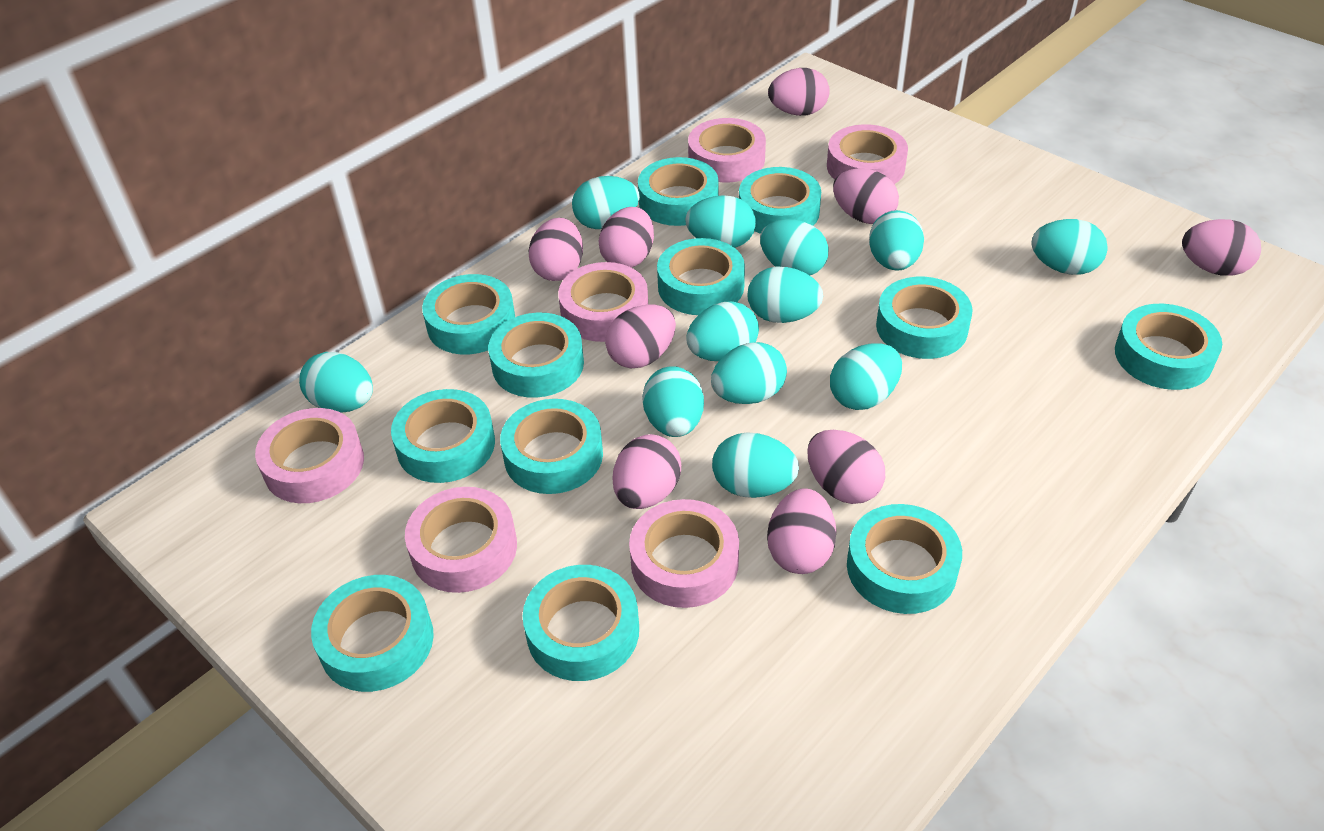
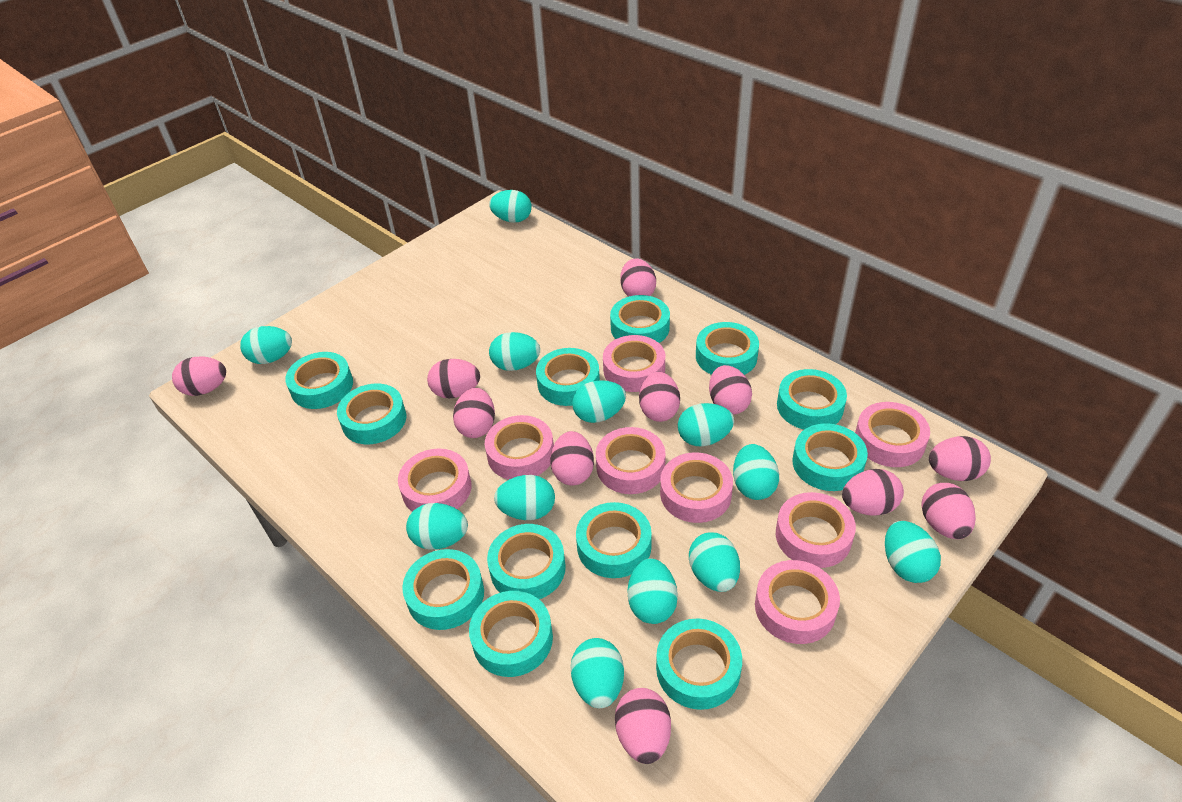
pink egg: 9 -> 11
pink tape: 6 -> 8

